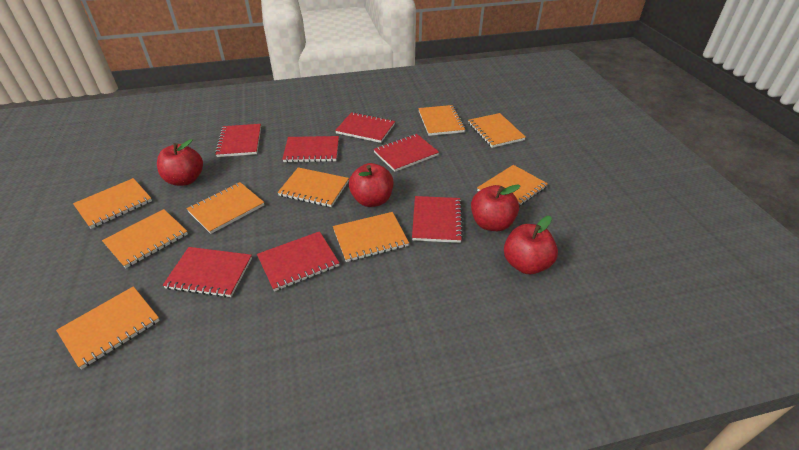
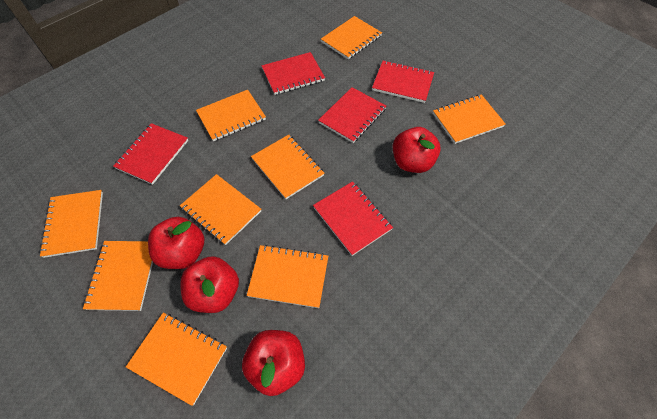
red notebook: 7 -> 5

